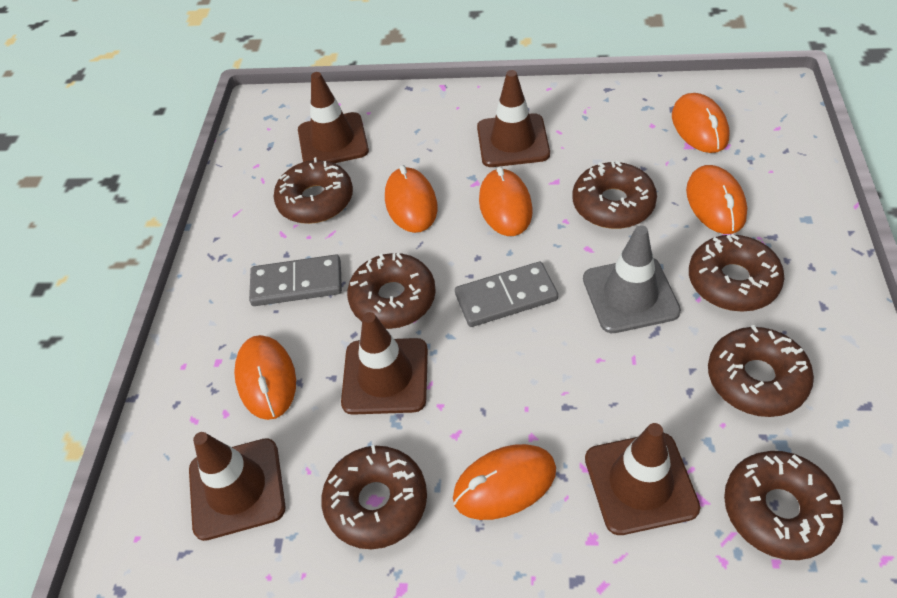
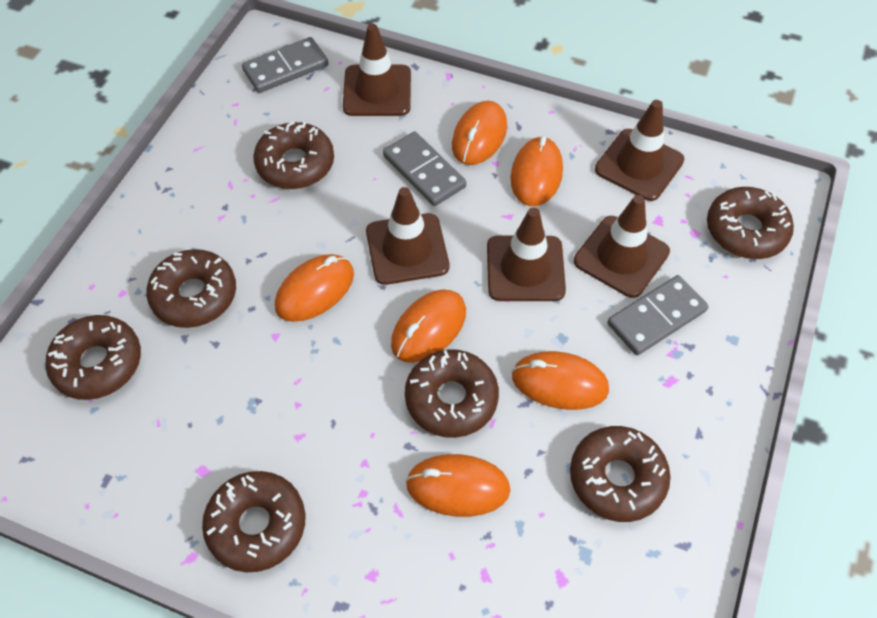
grey domino: 2 -> 3
grey traffic cone: 1 -> 0

